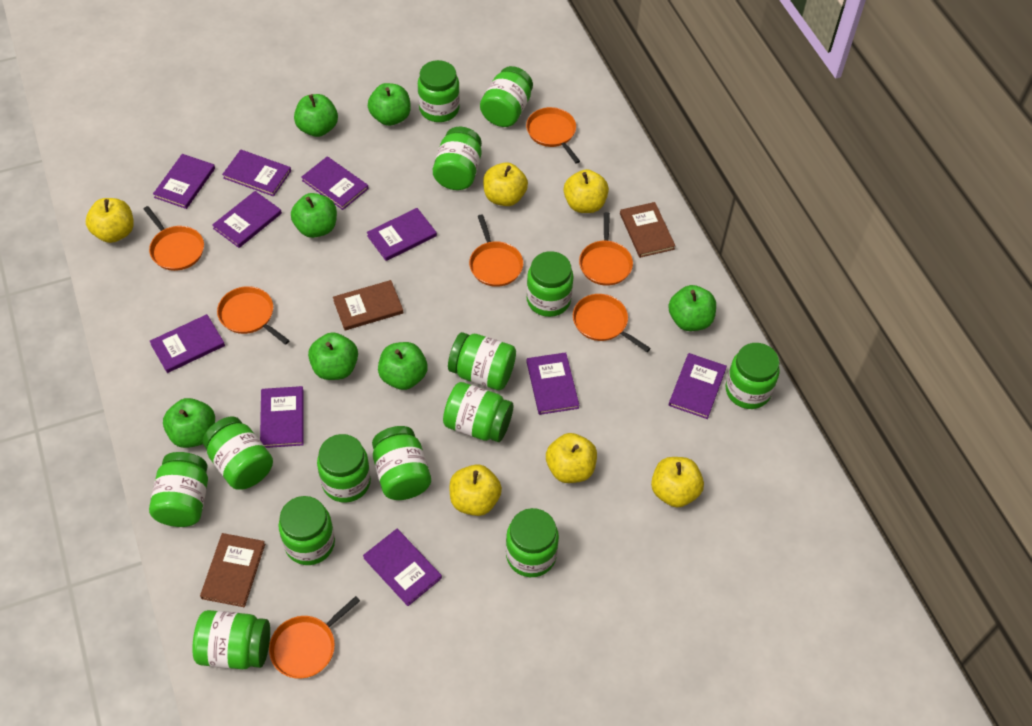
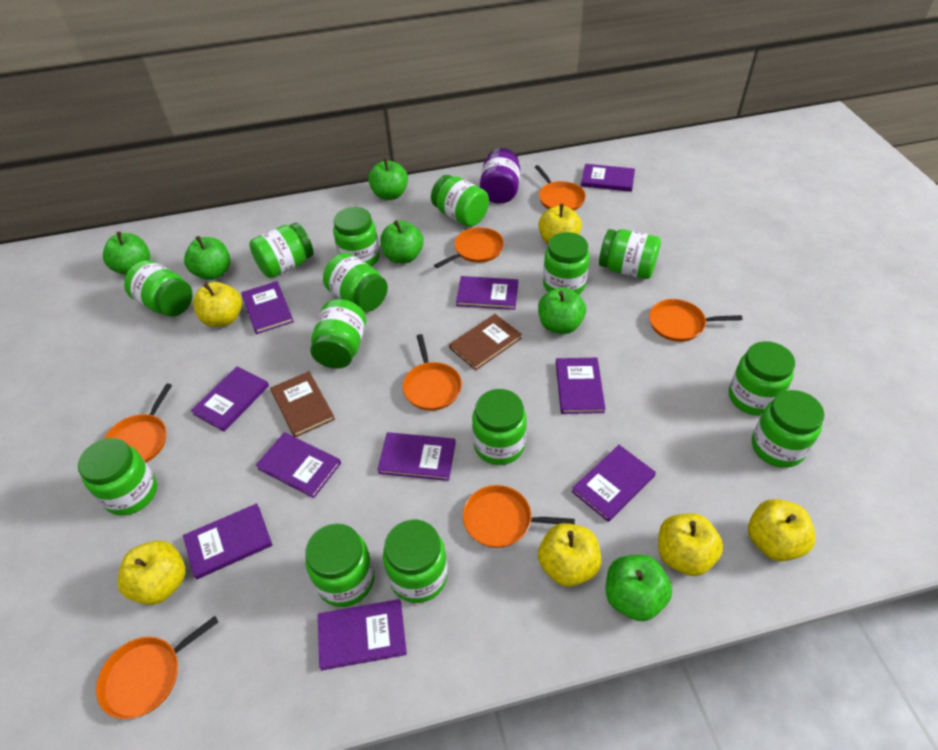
brown book: 3 -> 2
green apple: 7 -> 6
purple jar: 0 -> 1

